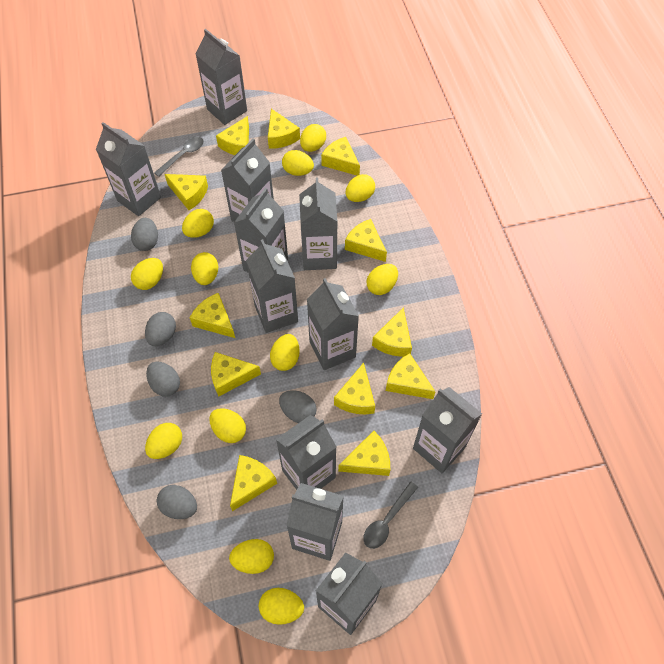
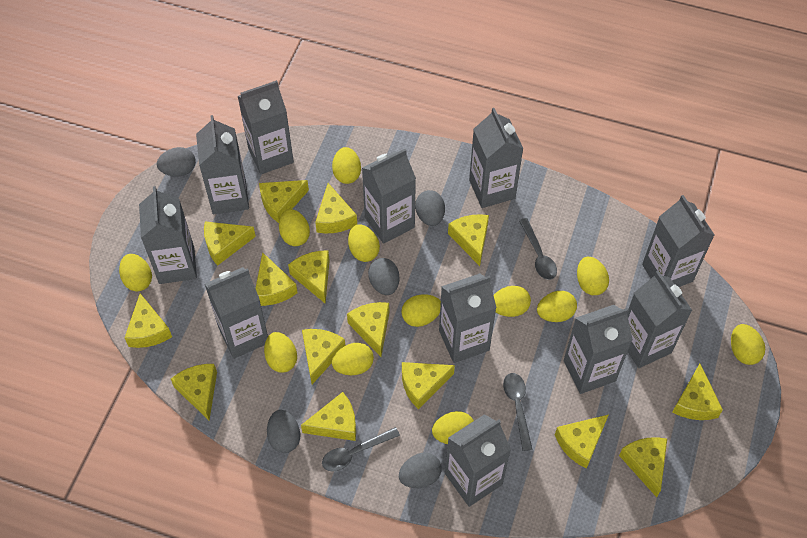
grey spoon: 2 -> 3
yellow cheese: 12 -> 15

